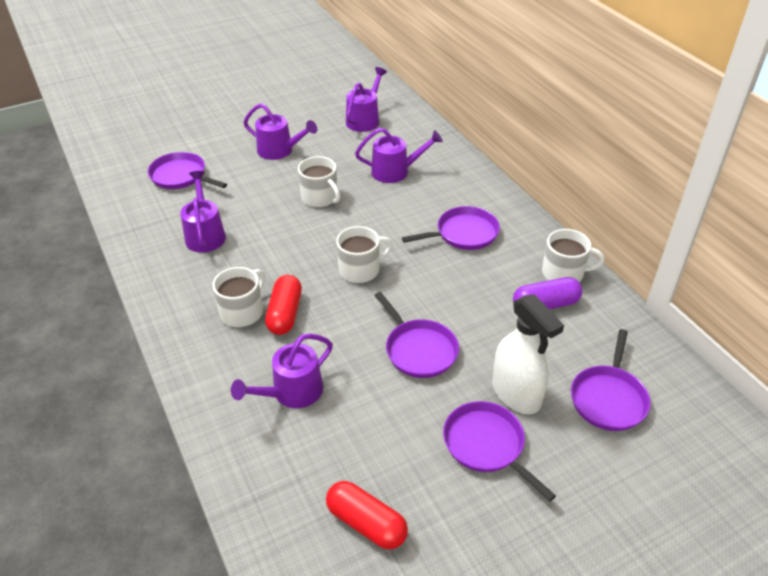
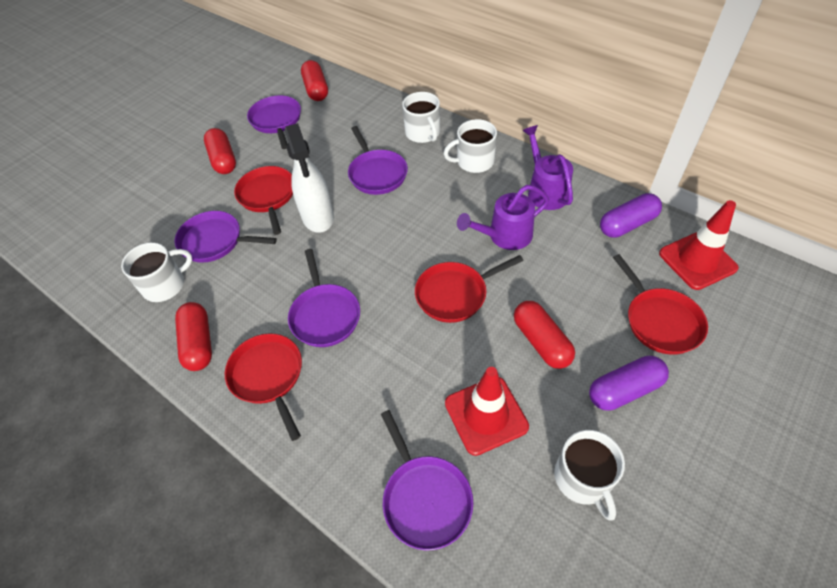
purple capsule: 1 -> 2
purple watering can: 5 -> 2
red capsule: 2 -> 4
red pan: 0 -> 4
red traffic cone: 0 -> 2

